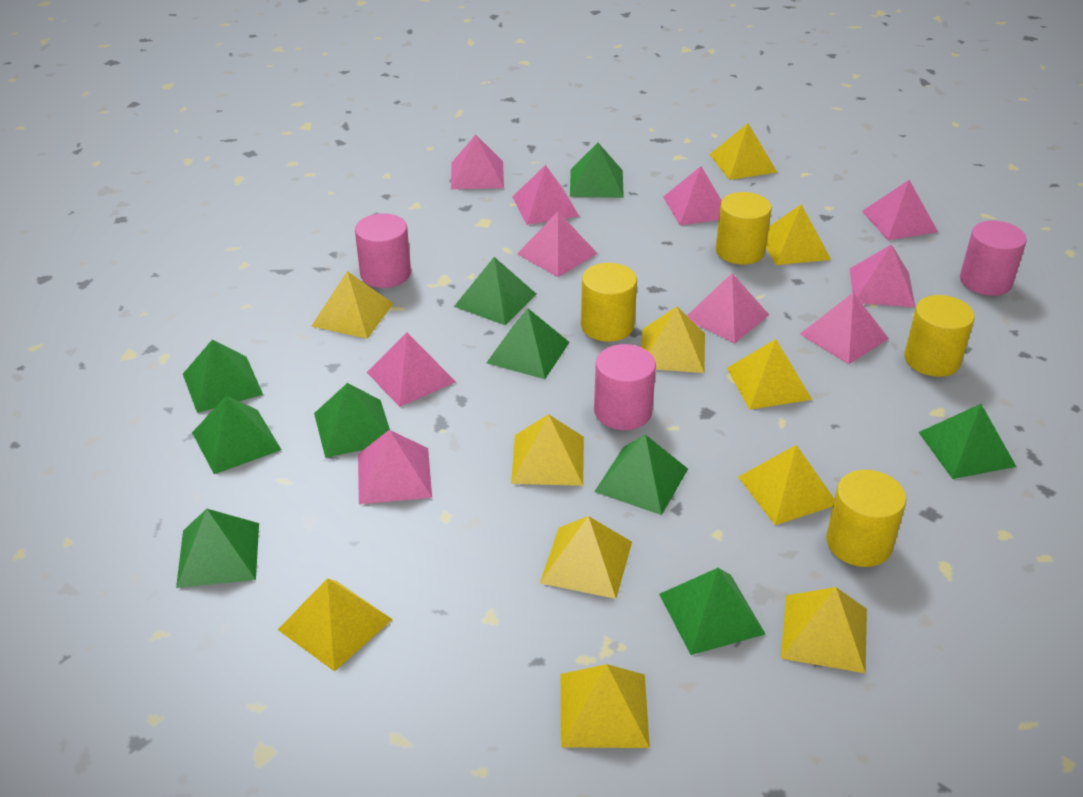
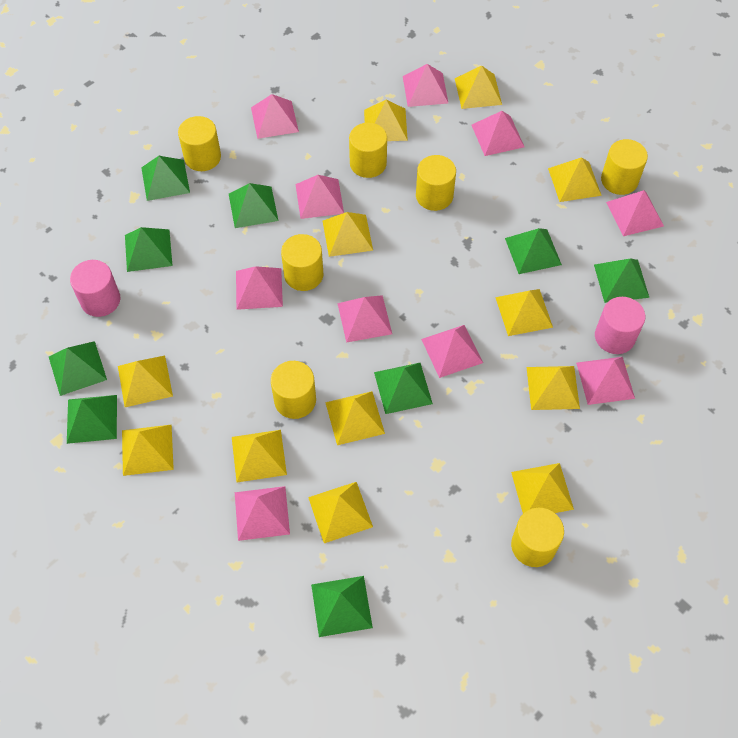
green pyramid: 10 -> 9
pink cylinder: 3 -> 2
yellow cylinder: 4 -> 7
yellow pyramid: 11 -> 12

